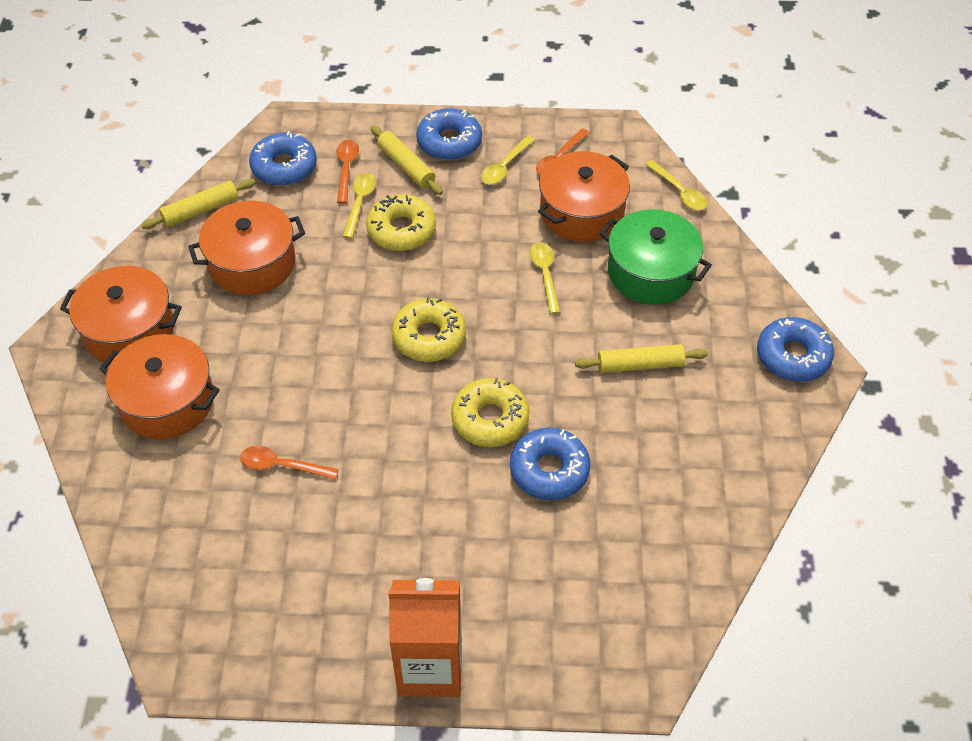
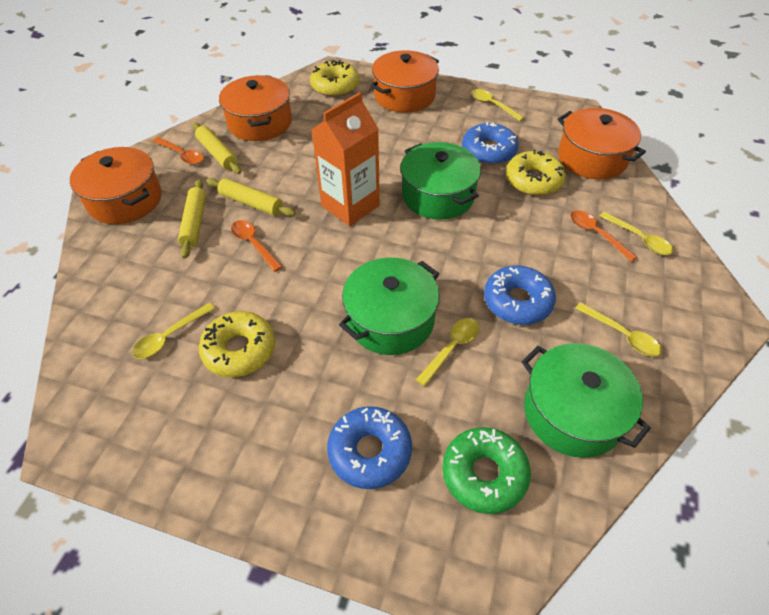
blue donut: 4 -> 3
green donut: 0 -> 1
green pot: 1 -> 3
yellow spoon: 4 -> 5

